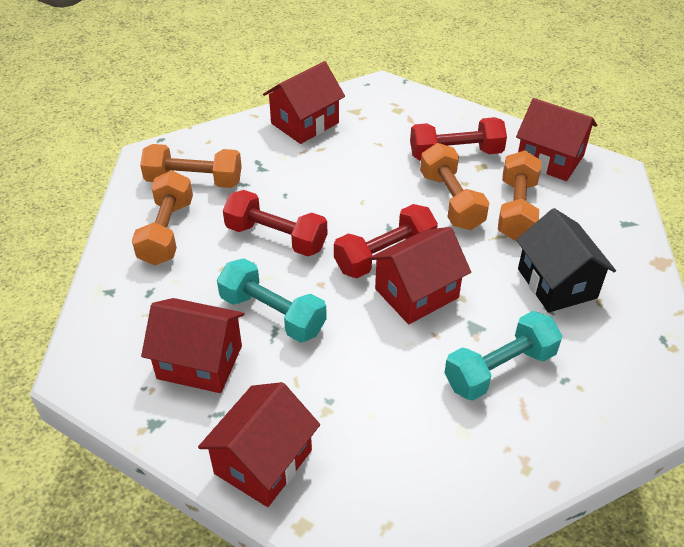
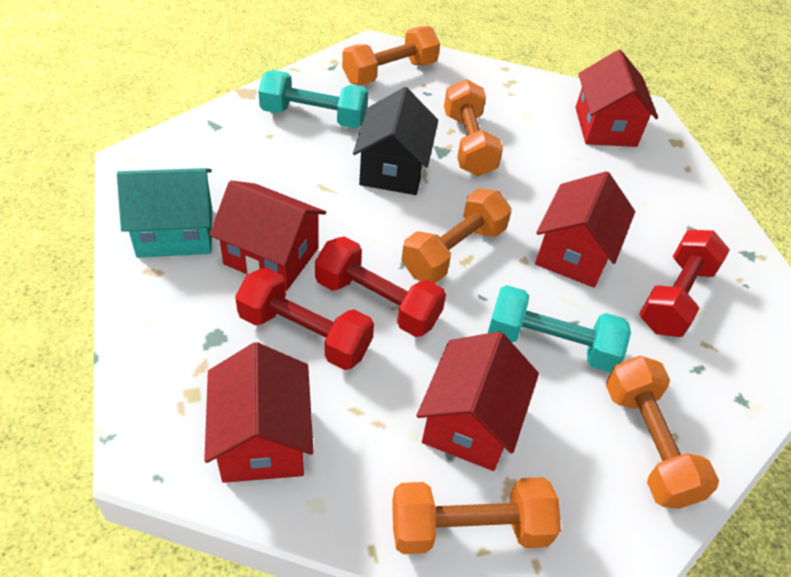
orange dumbbell: 4 -> 5
turquoise house: 0 -> 1

